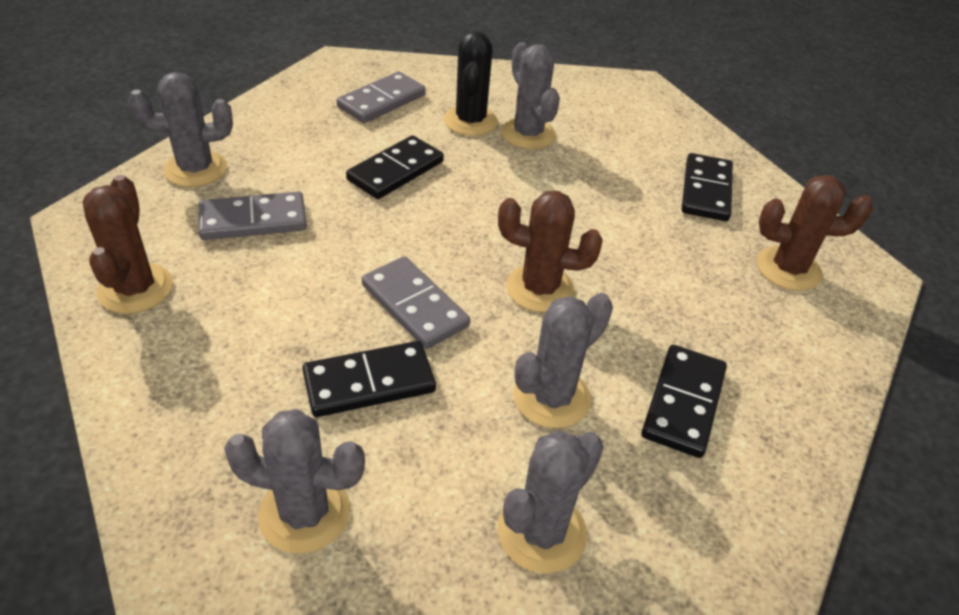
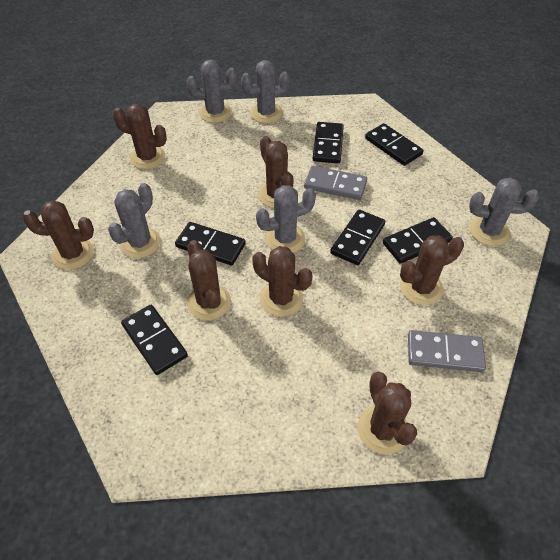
black cactus: 1 -> 0
black domino: 4 -> 6
brown cactus: 3 -> 7
grey domino: 3 -> 2

